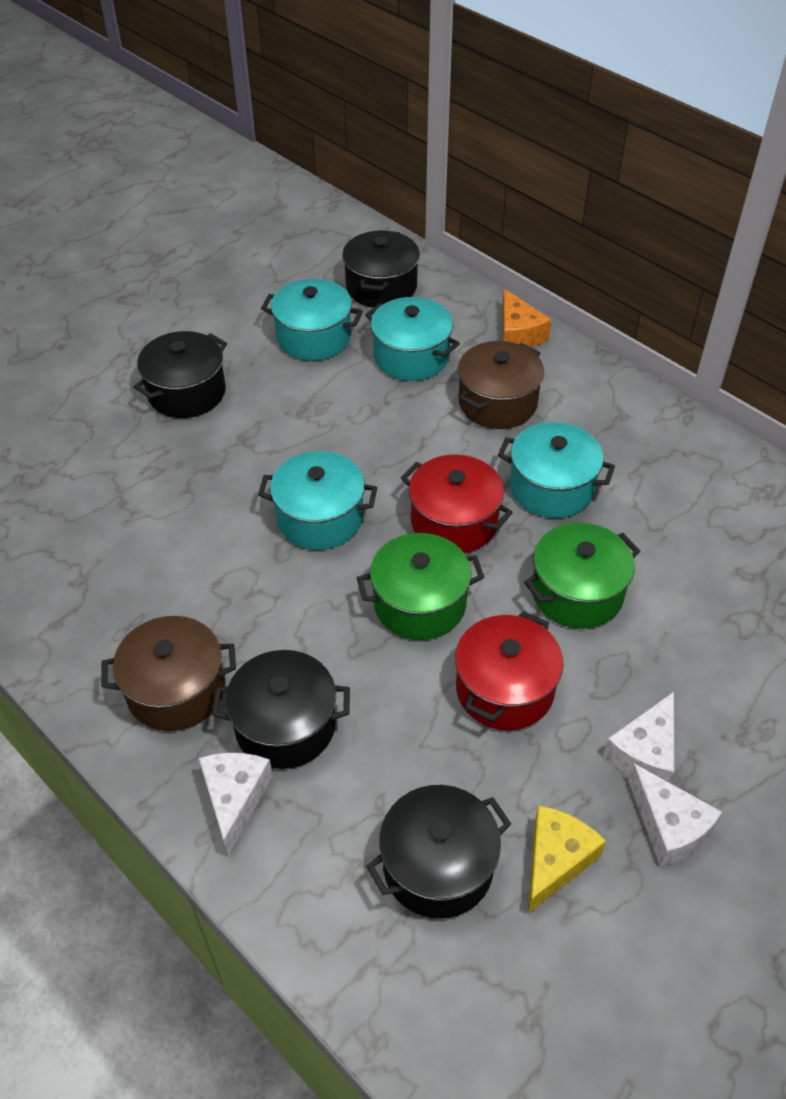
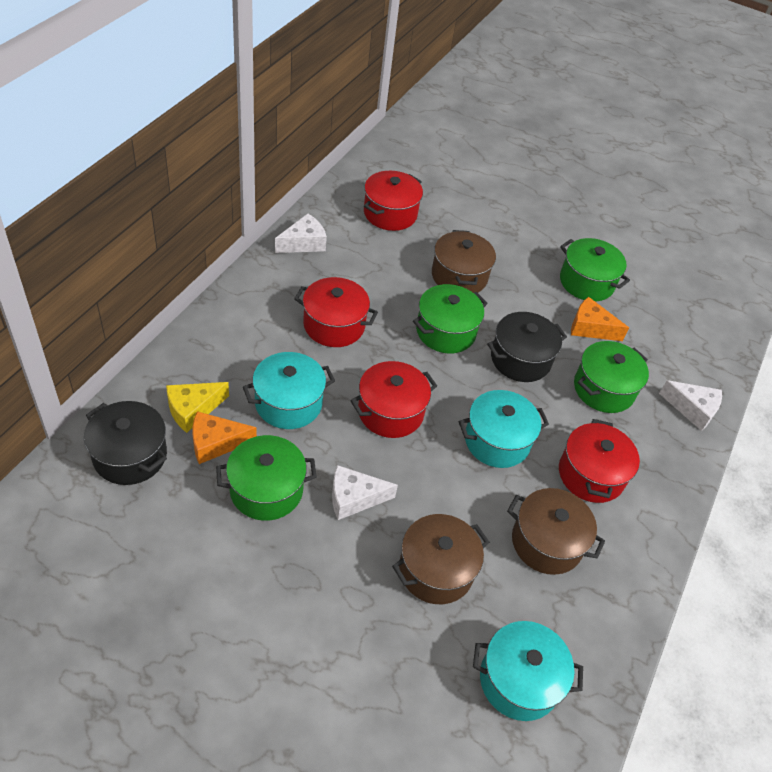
black pot: 4 -> 2
brown pot: 2 -> 3
green pot: 2 -> 4
orange cheese: 1 -> 2
red pot: 2 -> 4
turquoise pot: 4 -> 3

